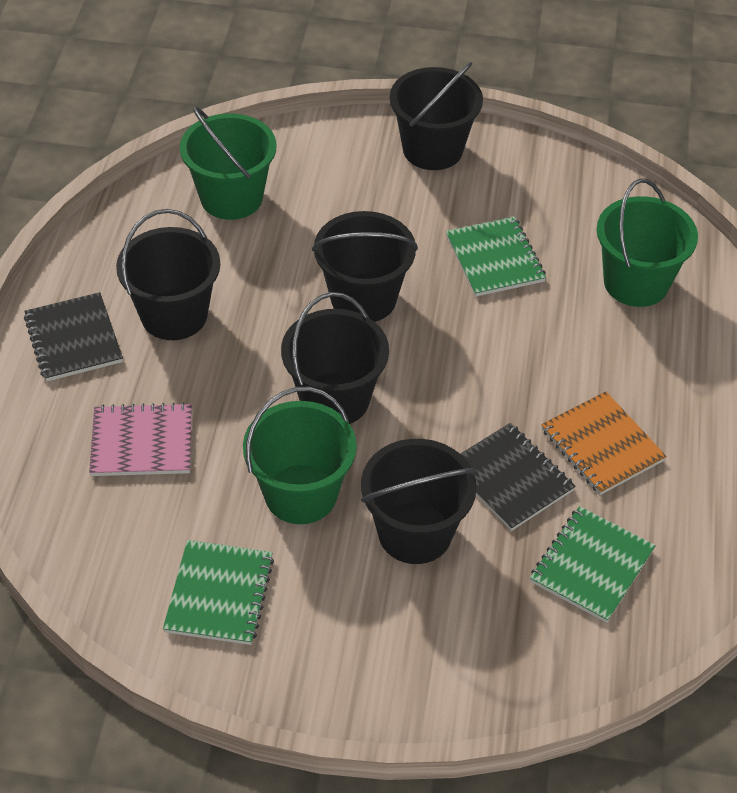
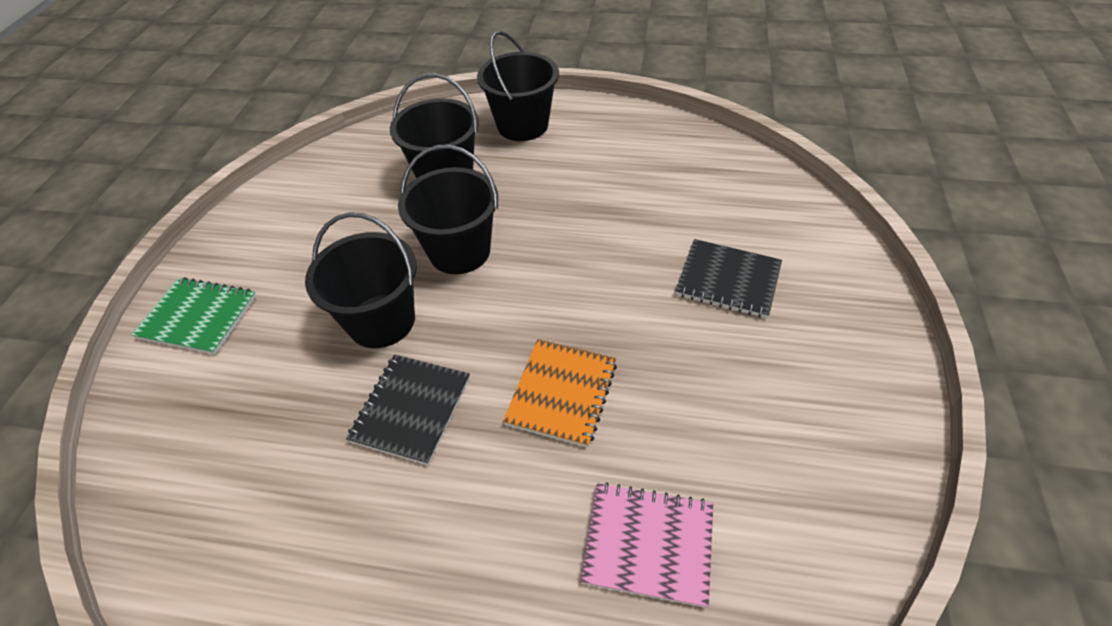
black bucket: 5 -> 4
green bucket: 3 -> 0
green notebook: 3 -> 1

